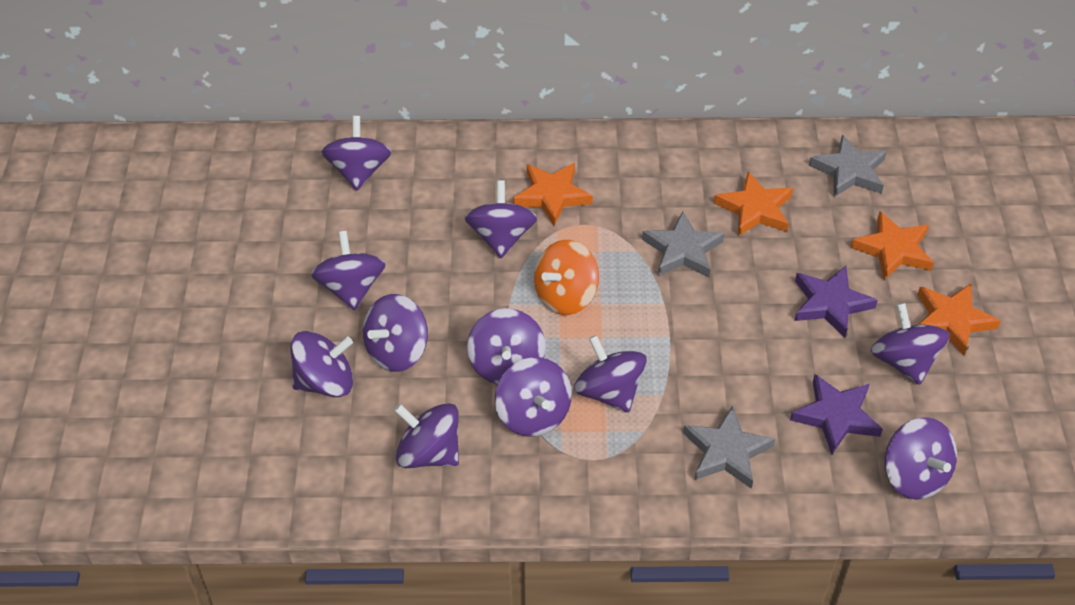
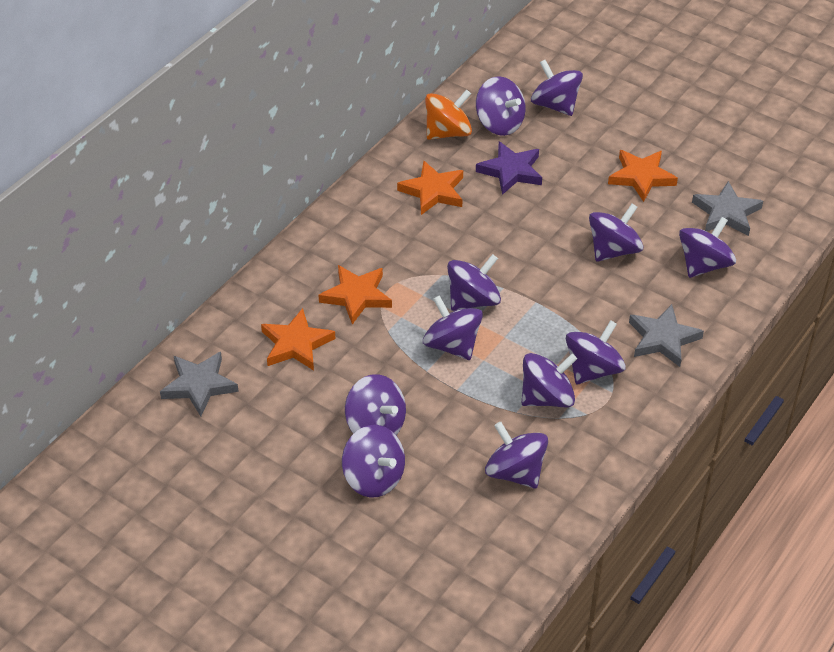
purple star: 2 -> 1

